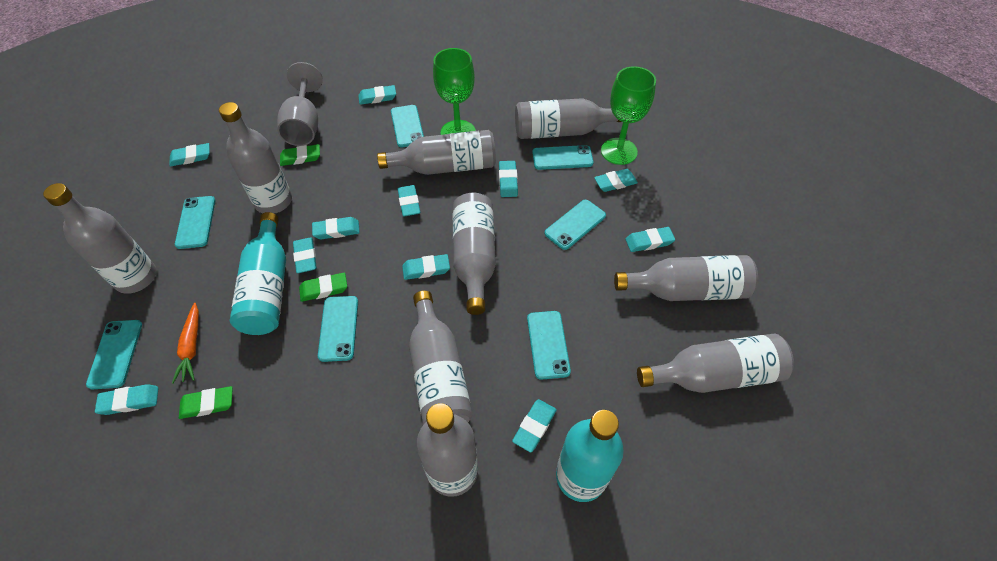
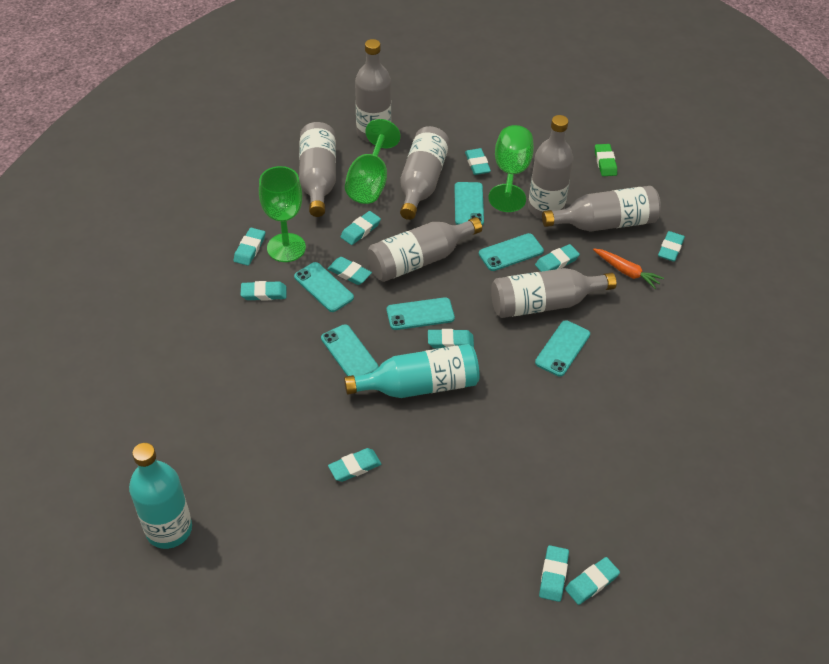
green eraser: 3 -> 1
green goblet: 2 -> 3
grey bottle: 9 -> 7
grey goblet: 1 -> 0
turquoise phone: 7 -> 6

